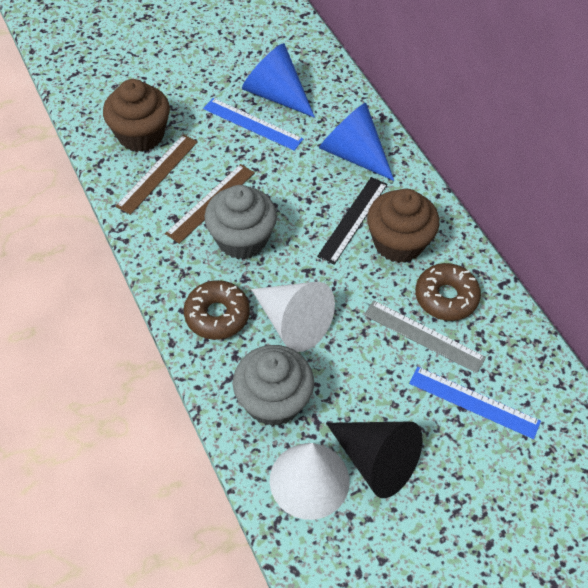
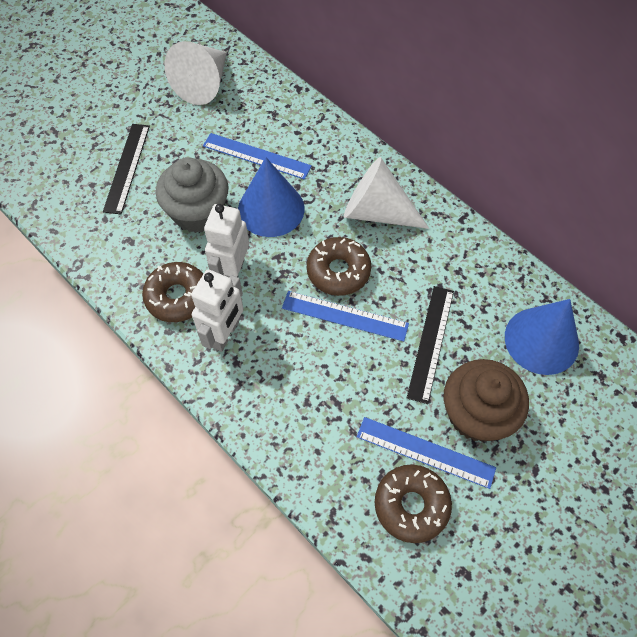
black cone: 1 -> 0
black ruler: 1 -> 2
blue ruler: 2 -> 3
brown cupcake: 2 -> 1
brown donut: 2 -> 3
brown ruler: 2 -> 0
grey cupcake: 2 -> 1
grey ruler: 1 -> 0
white robot: 0 -> 2

